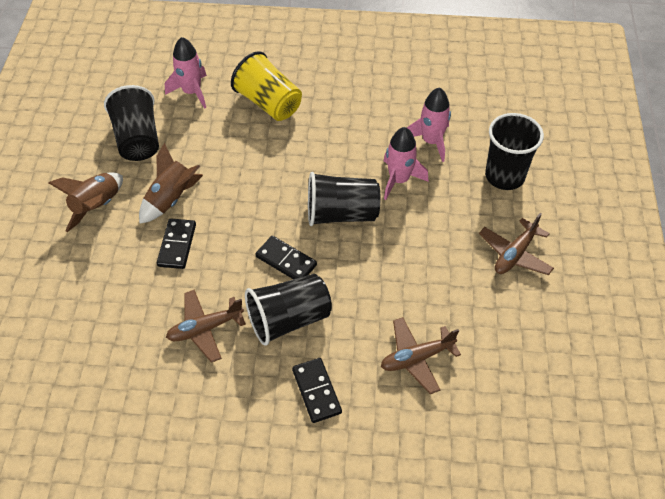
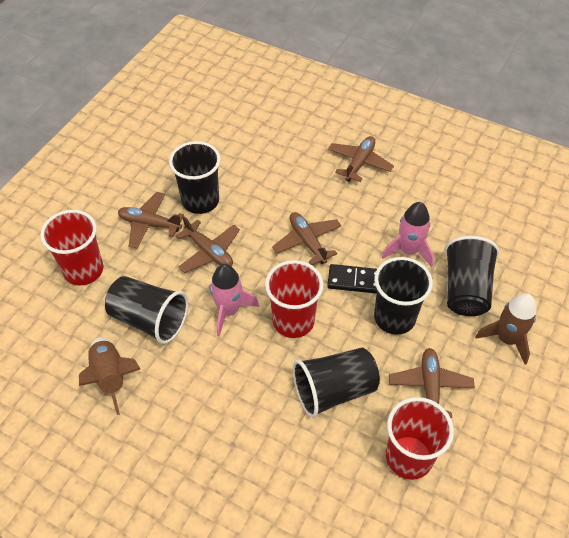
black cup: 4 -> 5
black domino: 3 -> 1
brown plane: 3 -> 5
pink rocket: 3 -> 2
red cup: 0 -> 3
yellow cup: 1 -> 0

